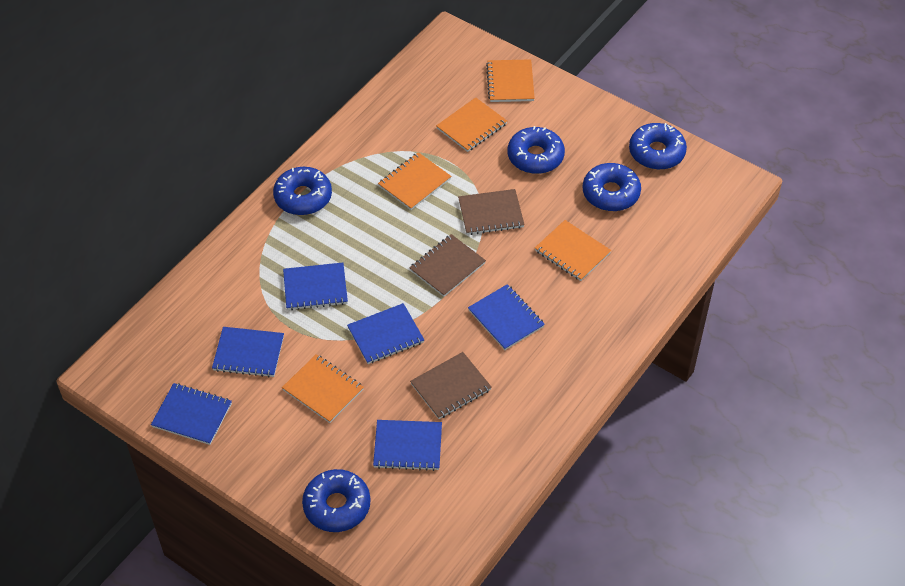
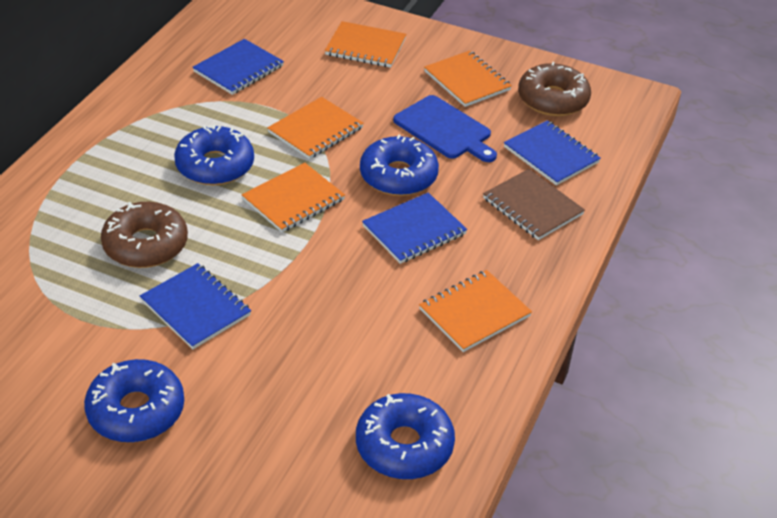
blue cutting board: 0 -> 1
blue donut: 5 -> 4
blue notebook: 6 -> 4
brown donut: 0 -> 2
brown notebook: 3 -> 1

